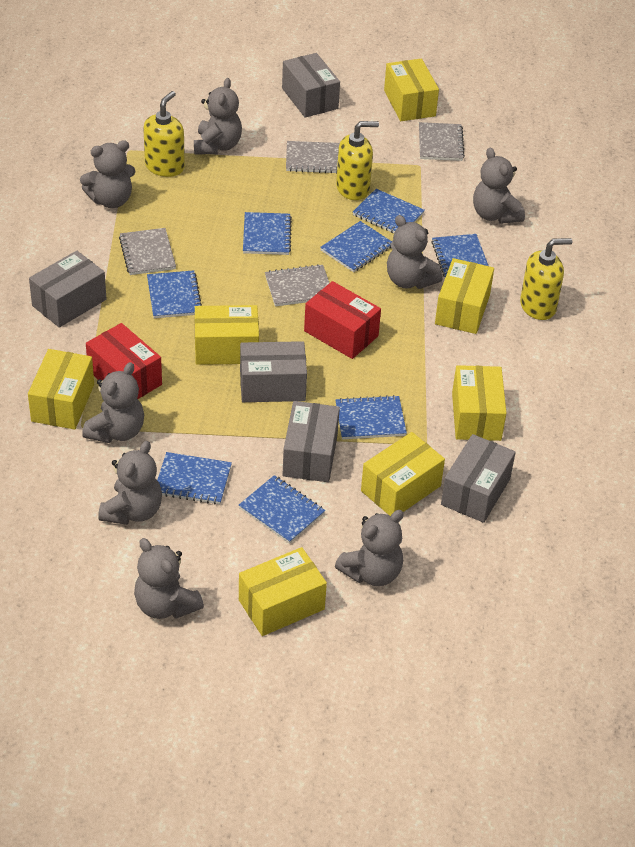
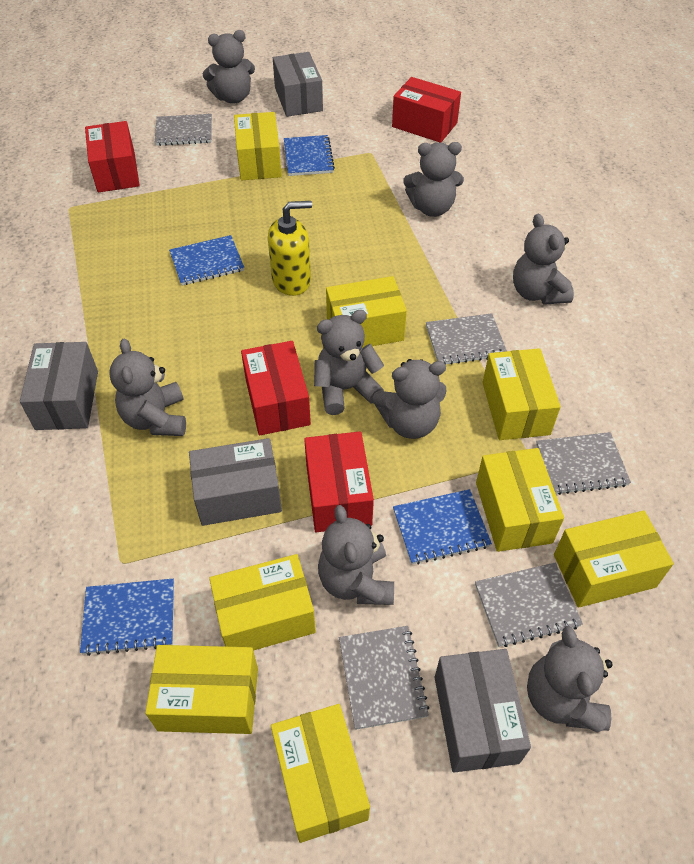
blue notebook: 8 -> 4
grey box: 5 -> 4
grey notebook: 4 -> 5
red box: 2 -> 4
yellow box: 7 -> 8
yellow soap dispenser: 3 -> 1

